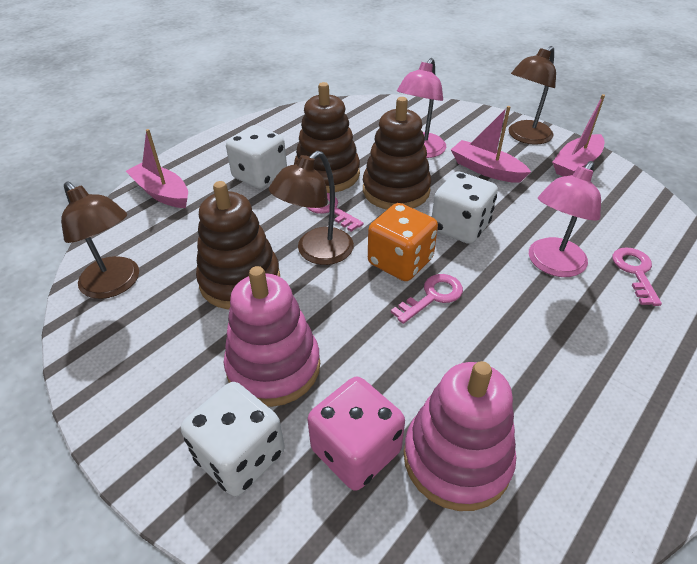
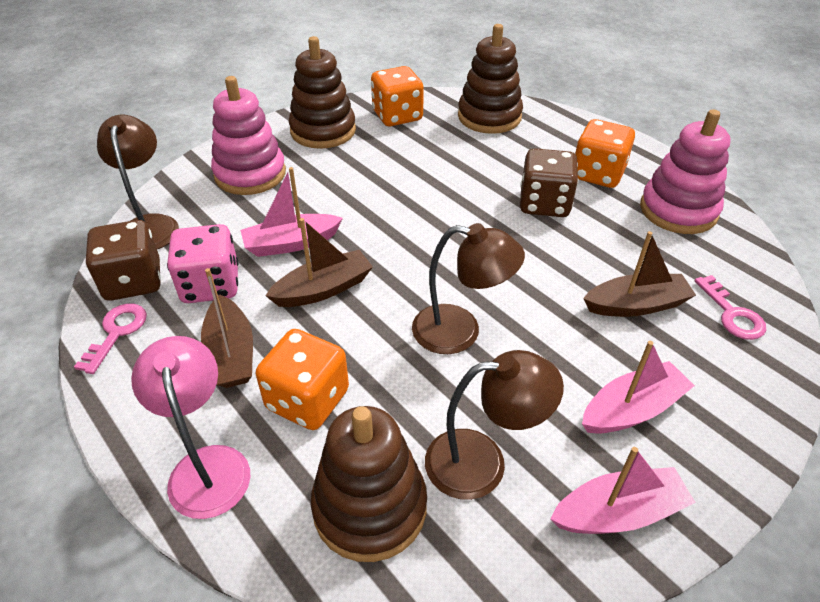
brown boat: 0 -> 3
brown dice: 0 -> 2
orange dice: 1 -> 3
pink key: 3 -> 2
pink lamp: 2 -> 1
white dice: 3 -> 0

